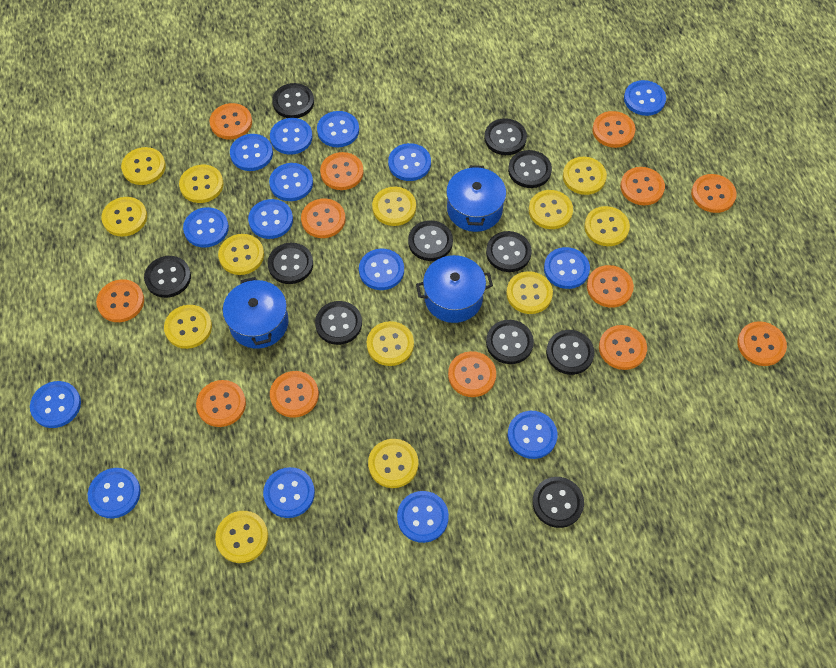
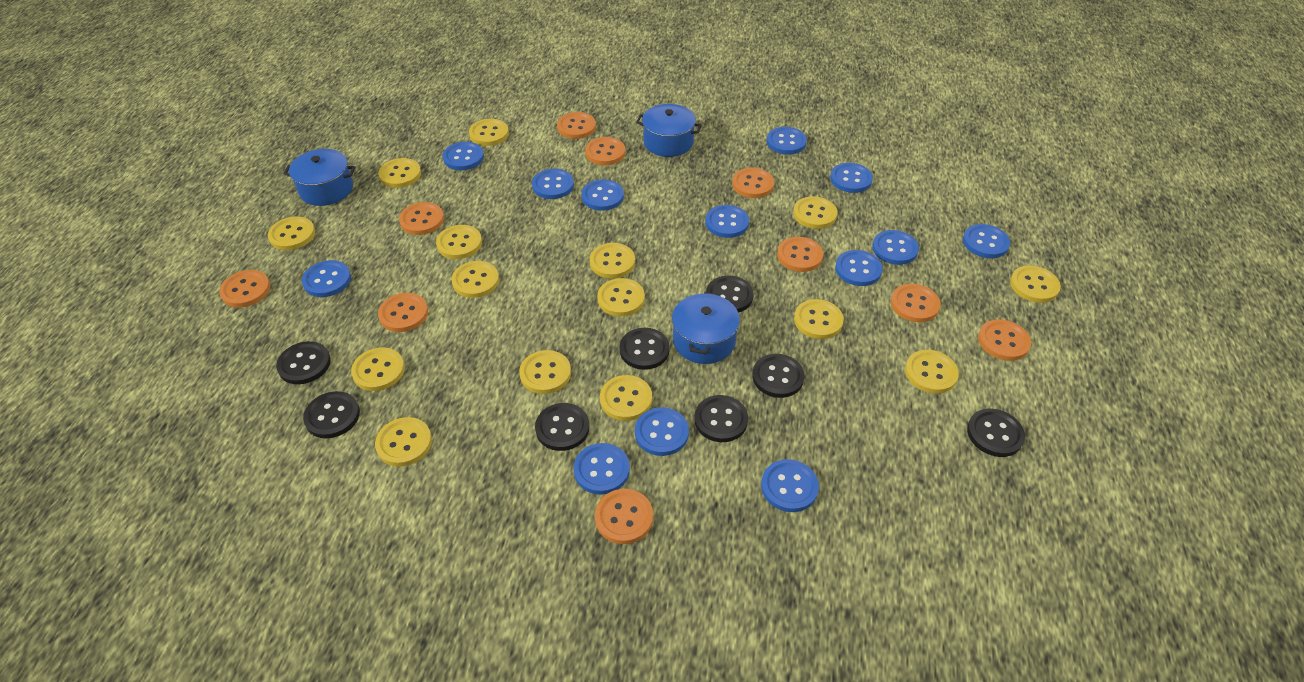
black button: 11 -> 8
blue button: 15 -> 13
orange button: 13 -> 10
yellow button: 13 -> 15

